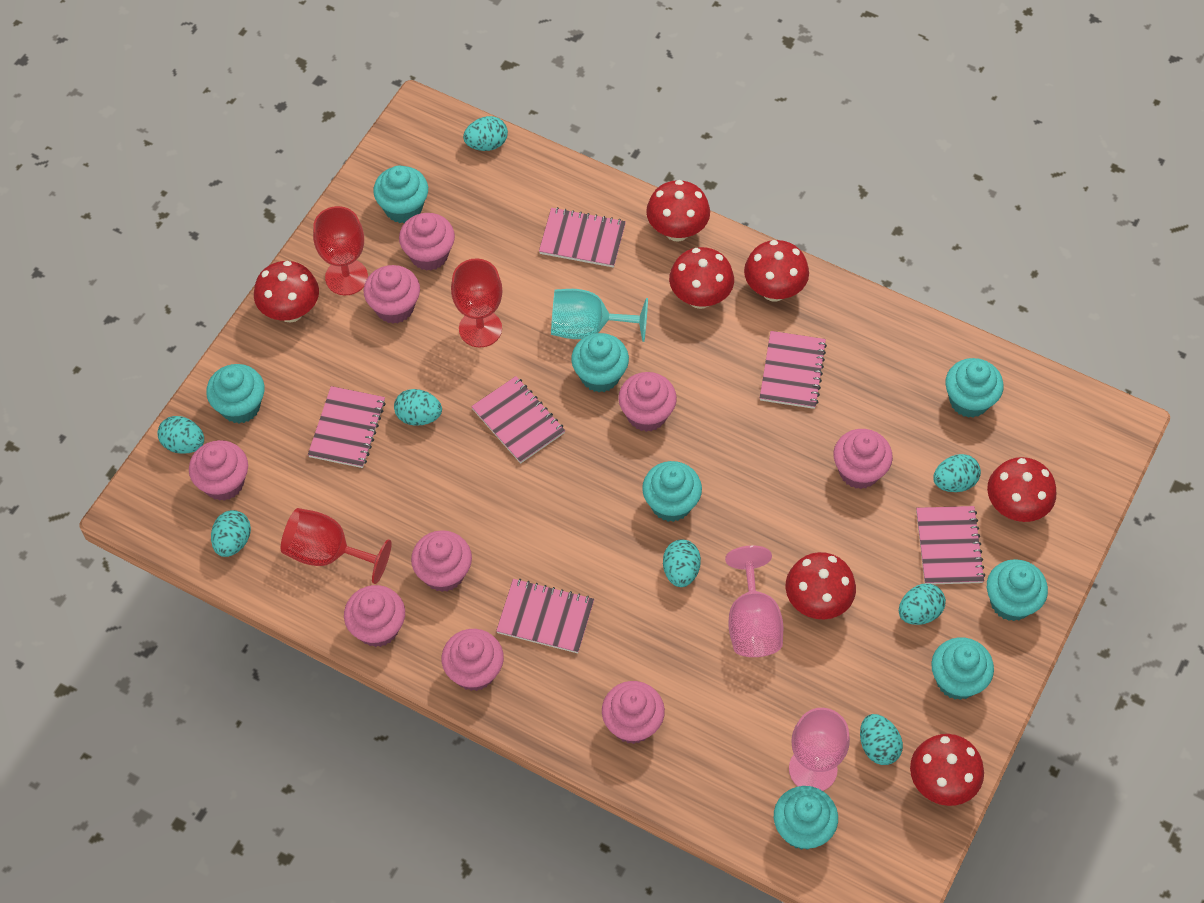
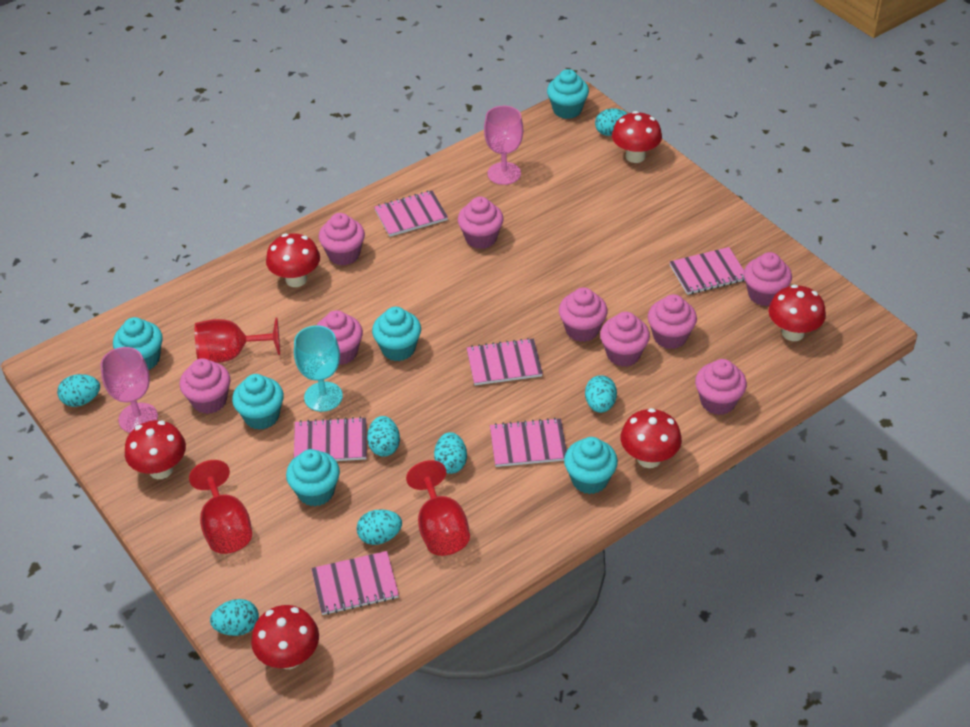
red mushroom: 7 -> 6
turquoise cupcake: 8 -> 6
turquoise egg: 8 -> 7

